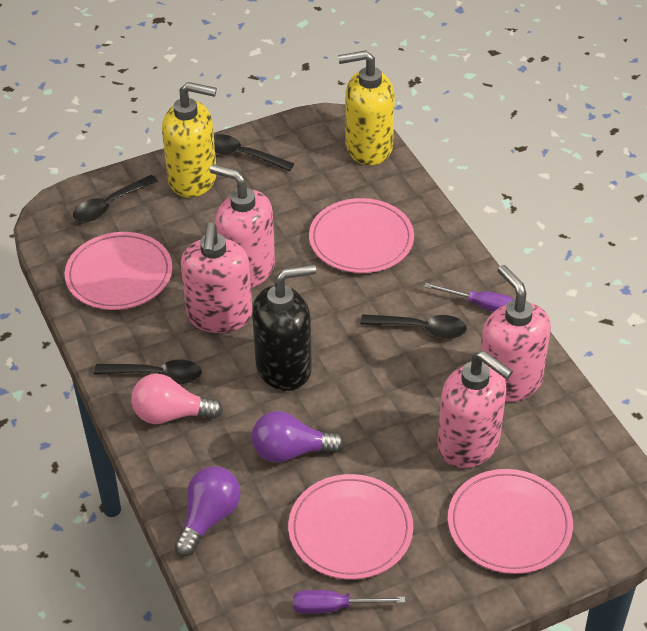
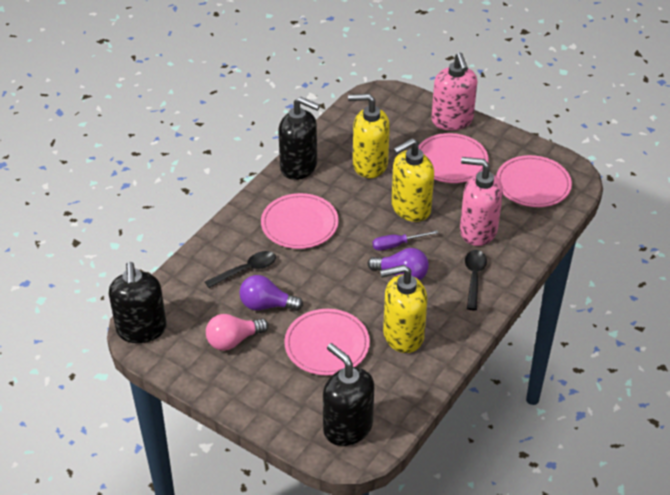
black soap dispenser: 1 -> 3
black spoon: 4 -> 2
pink soap dispenser: 4 -> 2
purple screwdriver: 2 -> 1
yellow soap dispenser: 2 -> 3

